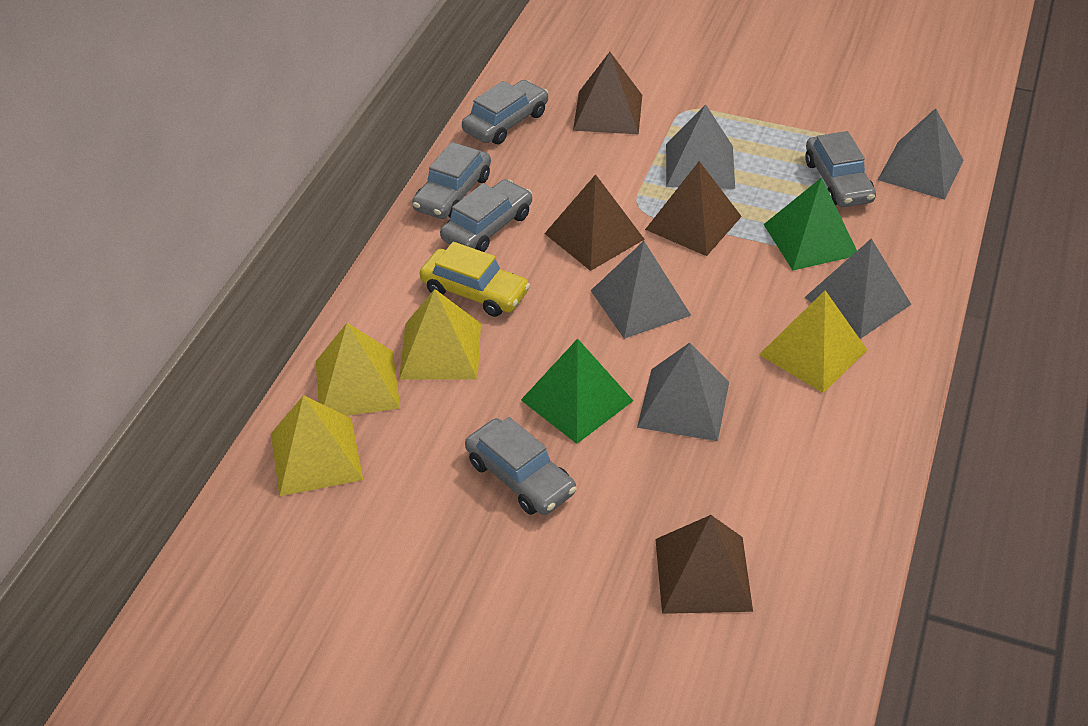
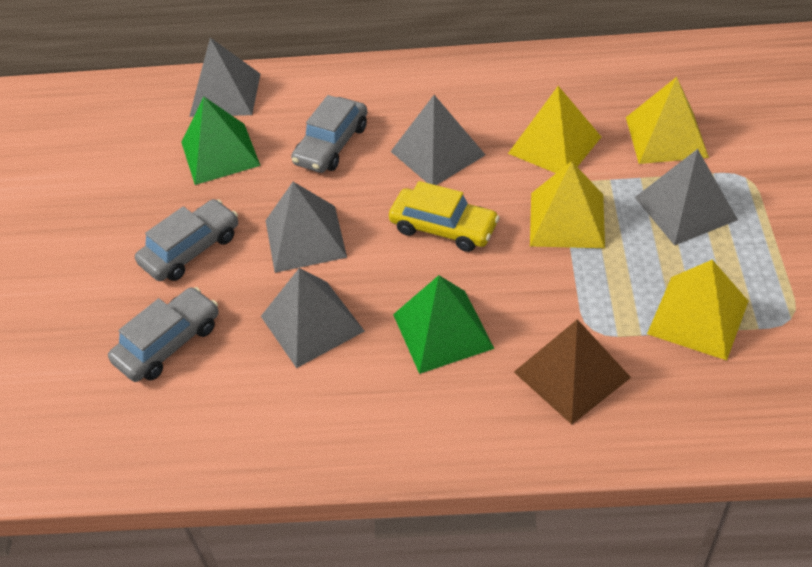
brown pyramid: 4 -> 1
grey car: 5 -> 3

